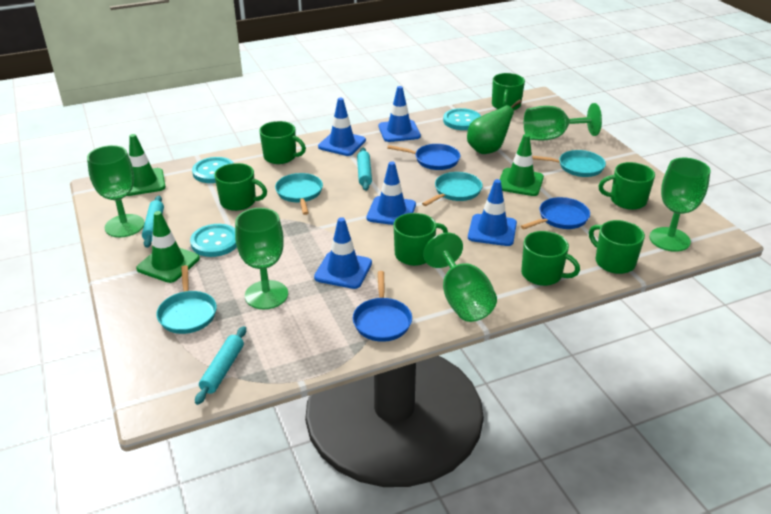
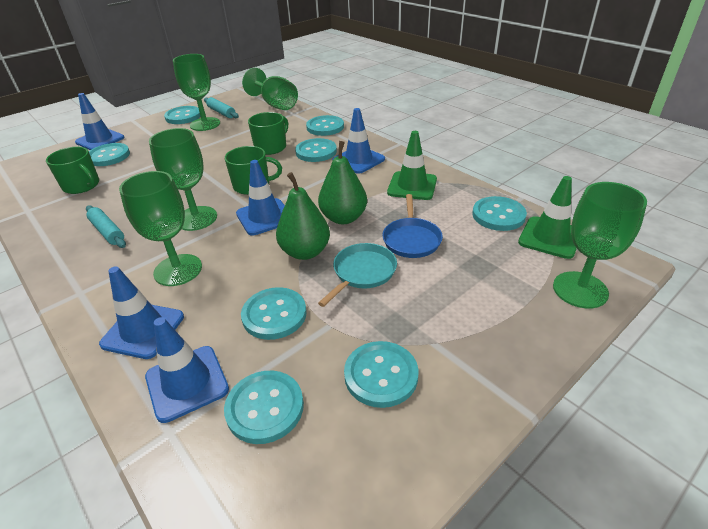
blue pan: 3 -> 1
green mug: 7 -> 3
green pear: 1 -> 2
green traffic cone: 3 -> 2
turquoise button: 3 -> 8
turquoise pan: 4 -> 1
turquoise rolling pin: 3 -> 2

